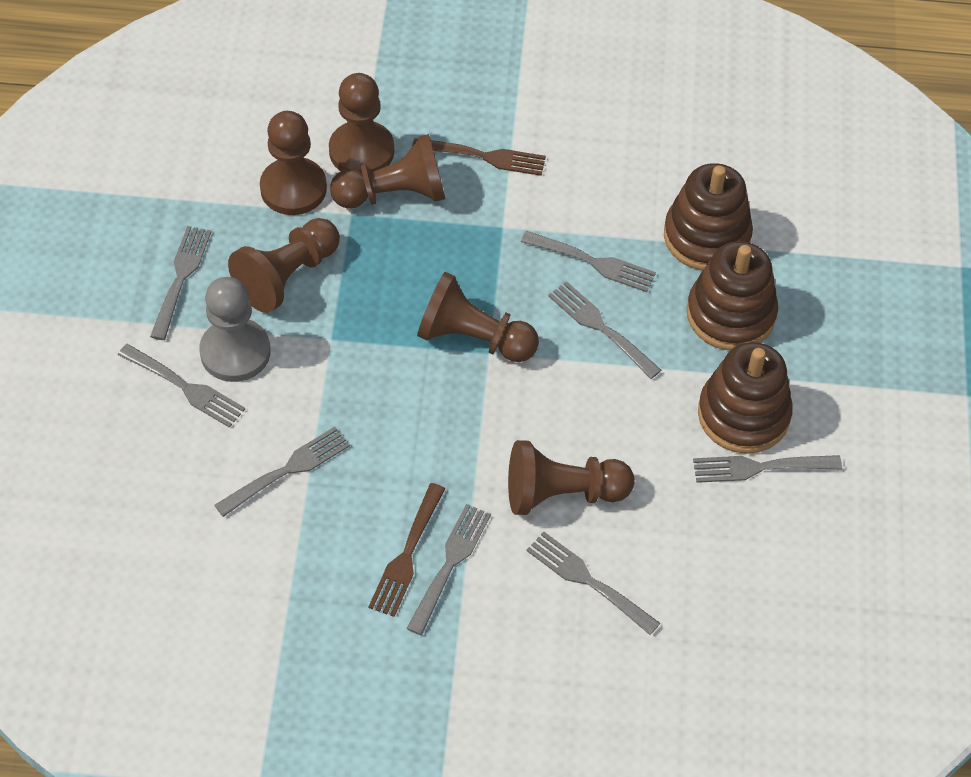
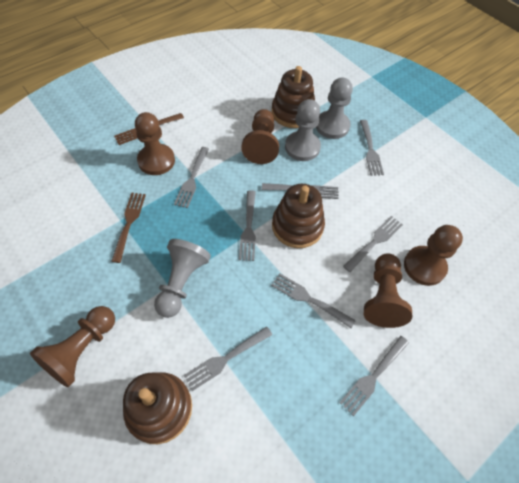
brown pawn: 6 -> 5
grey pawn: 1 -> 3

